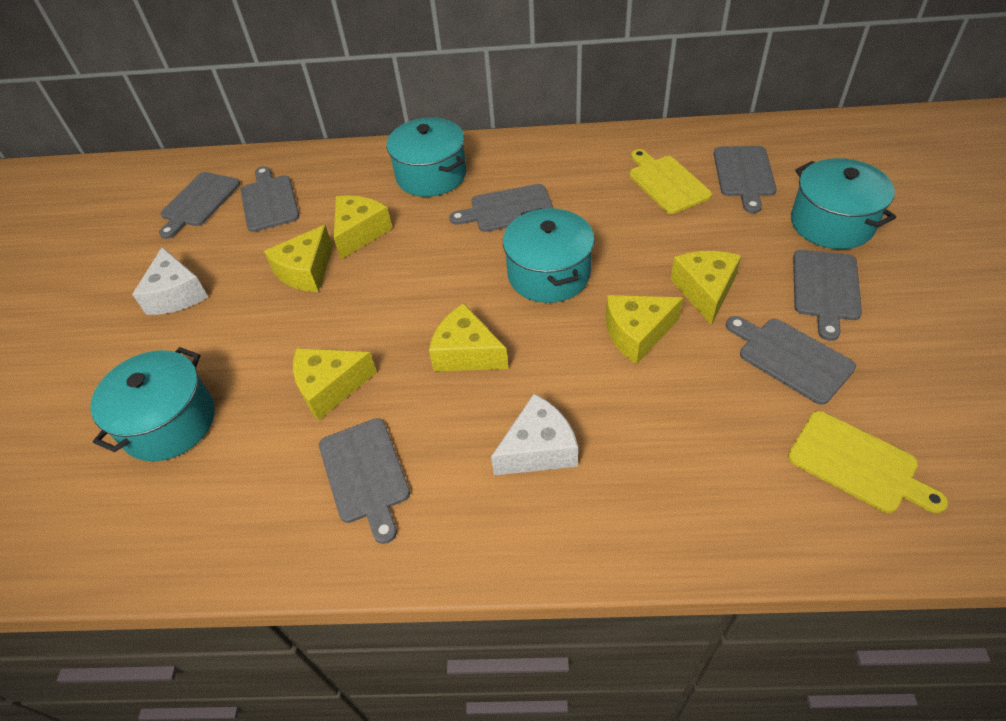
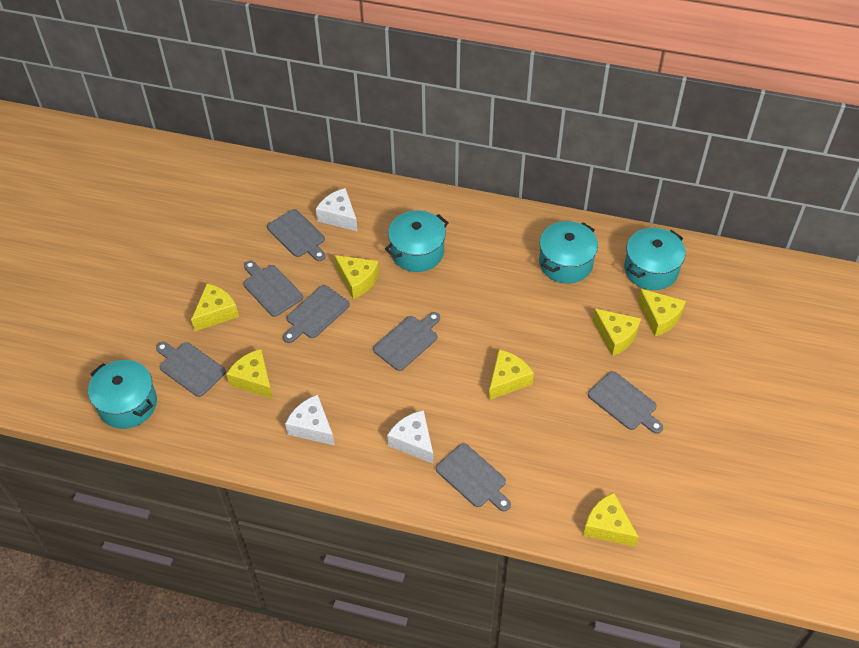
white cheese: 2 -> 3
yellow cheese: 6 -> 7
yellow cutting board: 2 -> 0

